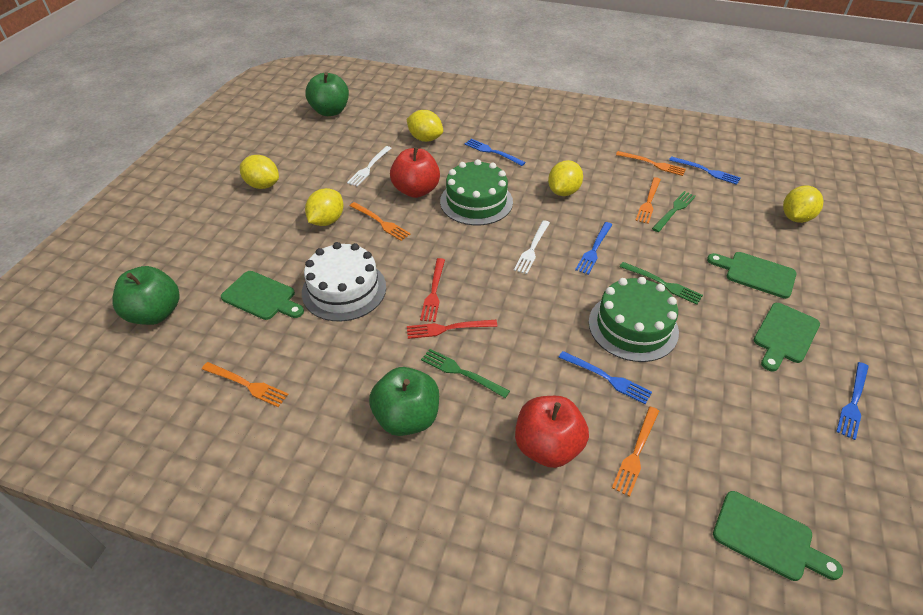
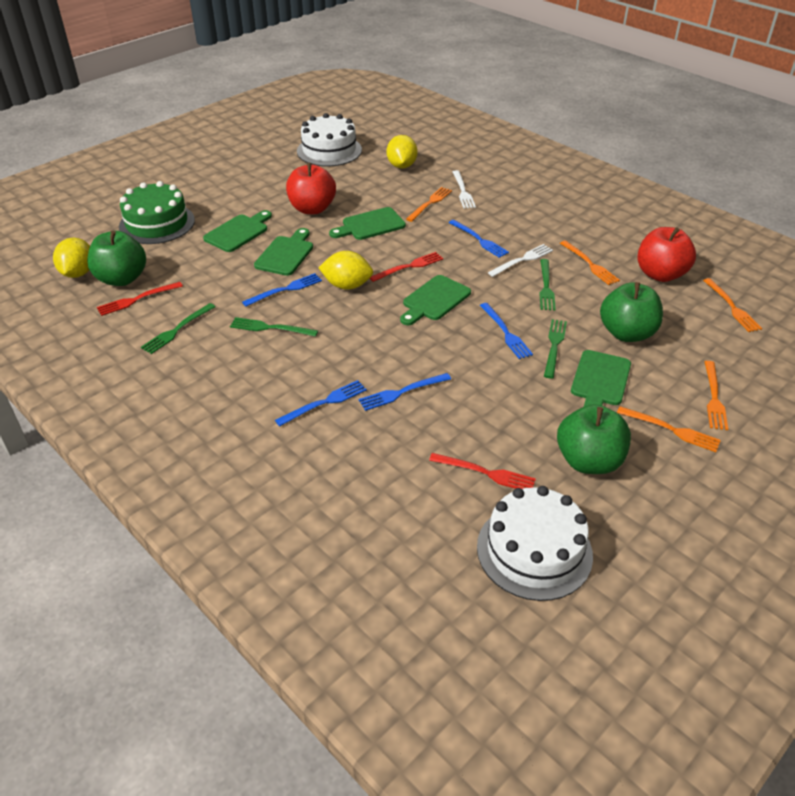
green cake: 2 -> 1
green cutting board: 4 -> 5
green fork: 3 -> 4
red fork: 2 -> 3
white cake: 1 -> 2
yellow lemon: 5 -> 3

